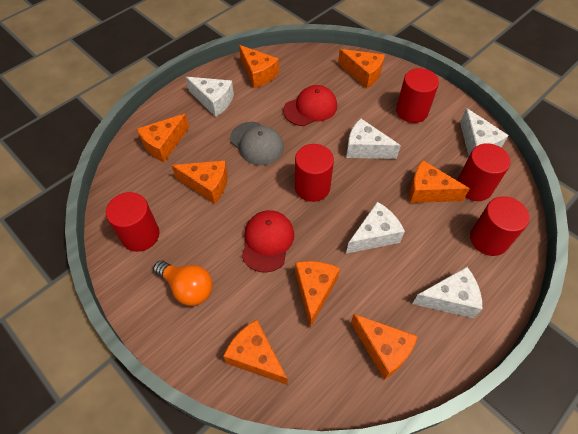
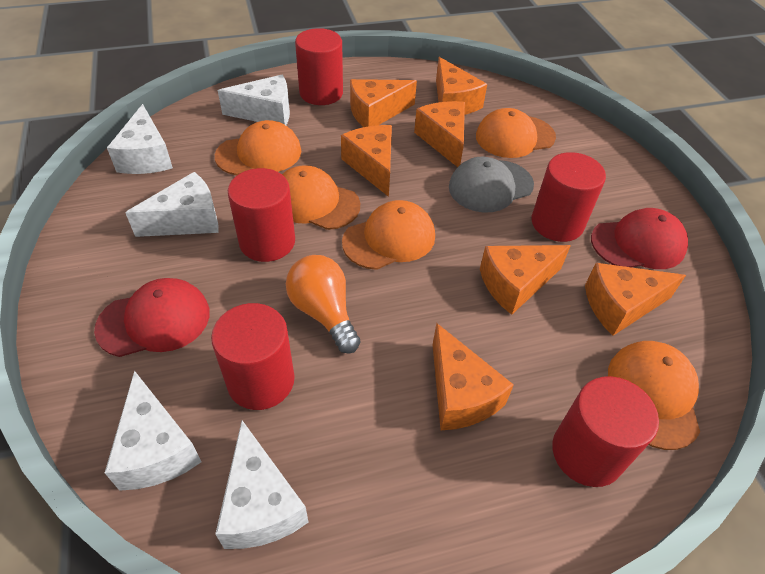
orange cap: 0 -> 5
orange cheese: 8 -> 7

